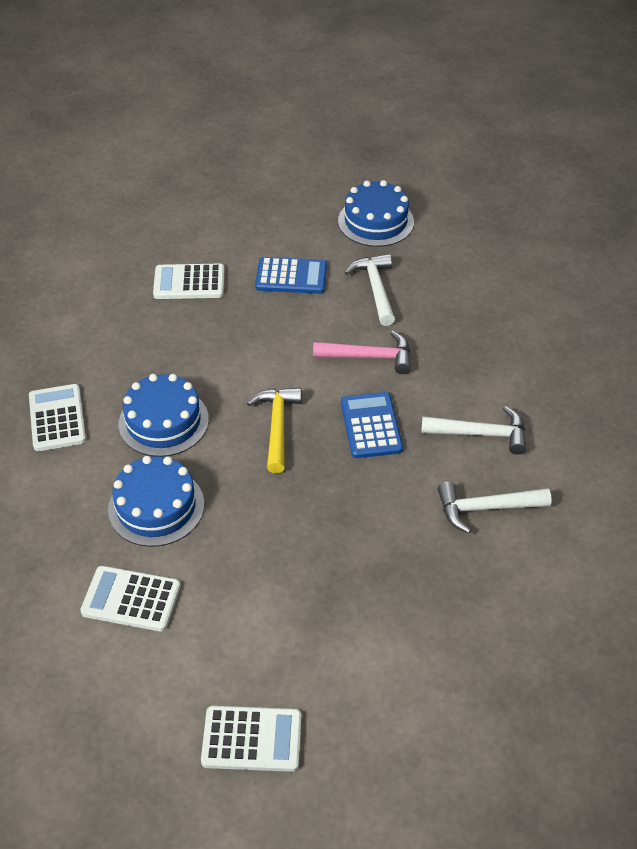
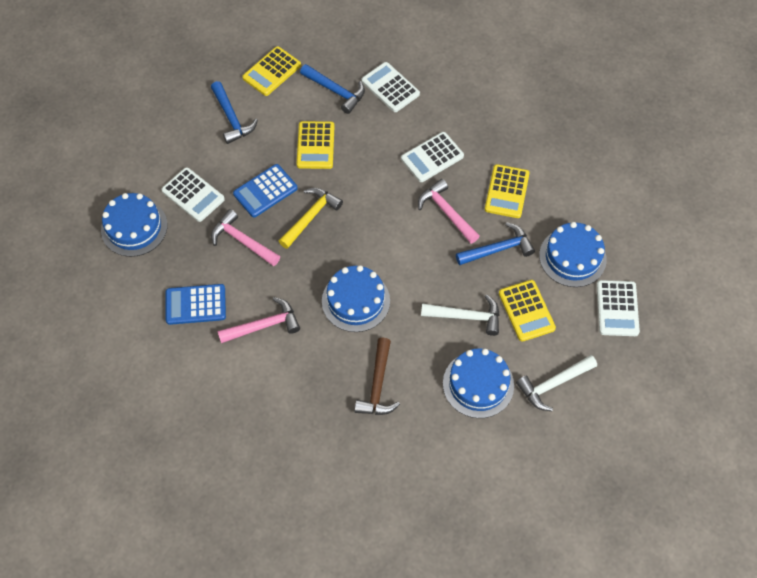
blue cake: 3 -> 4
blue hammer: 0 -> 3
brown hammer: 0 -> 1
pink hammer: 1 -> 3
white hammer: 3 -> 2
yellow calculator: 0 -> 4

